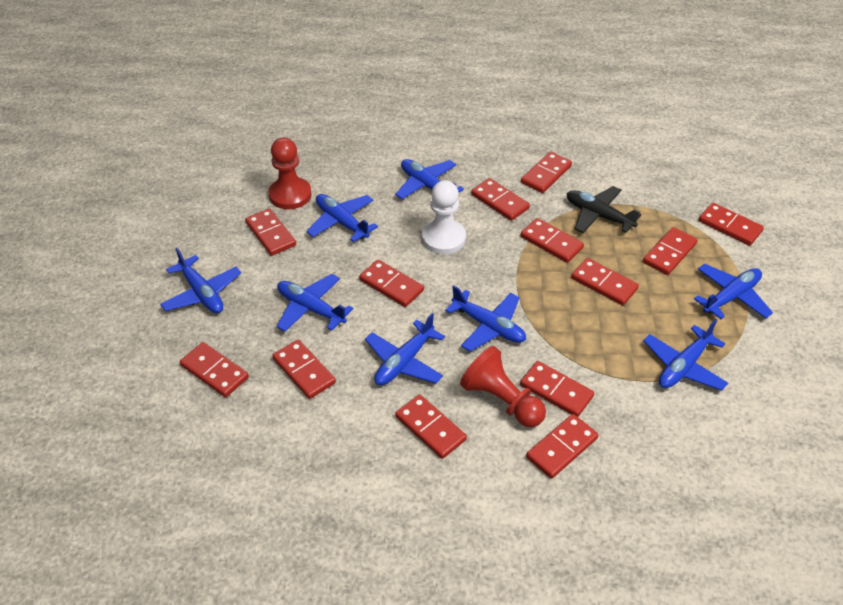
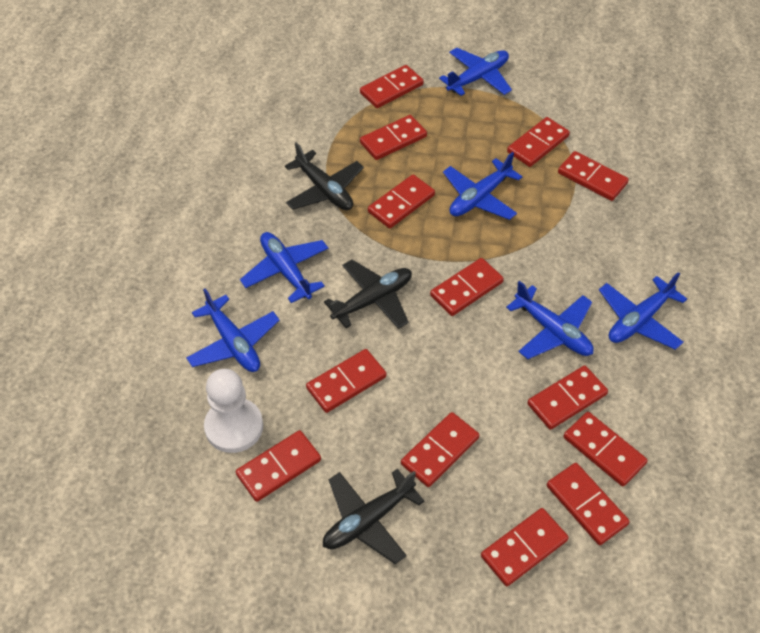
black plane: 1 -> 3
blue plane: 8 -> 6
red pawn: 2 -> 0

